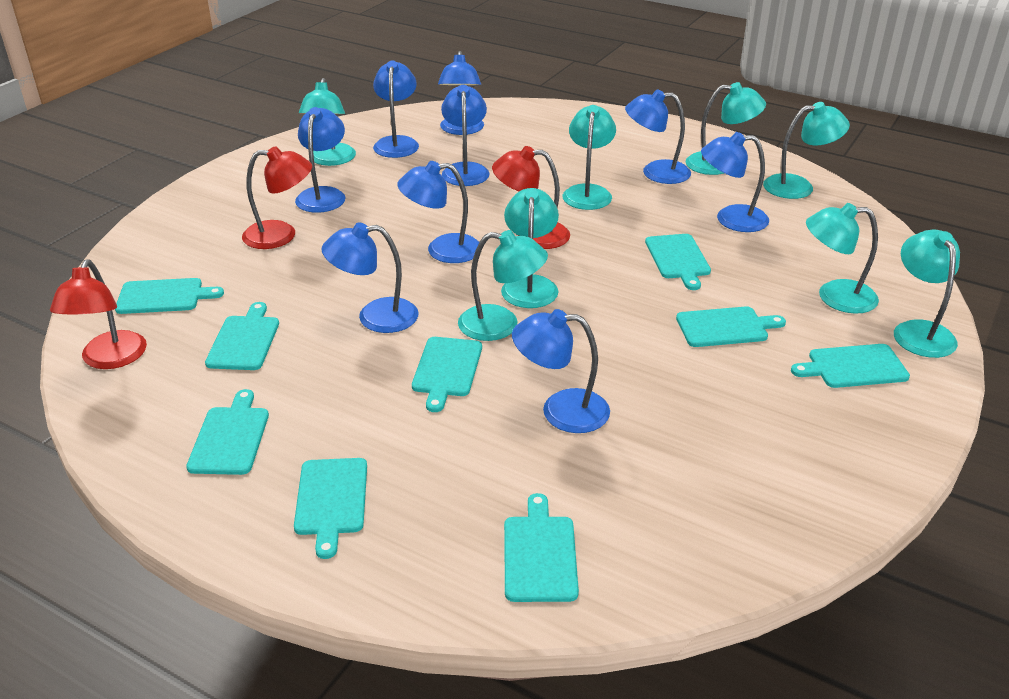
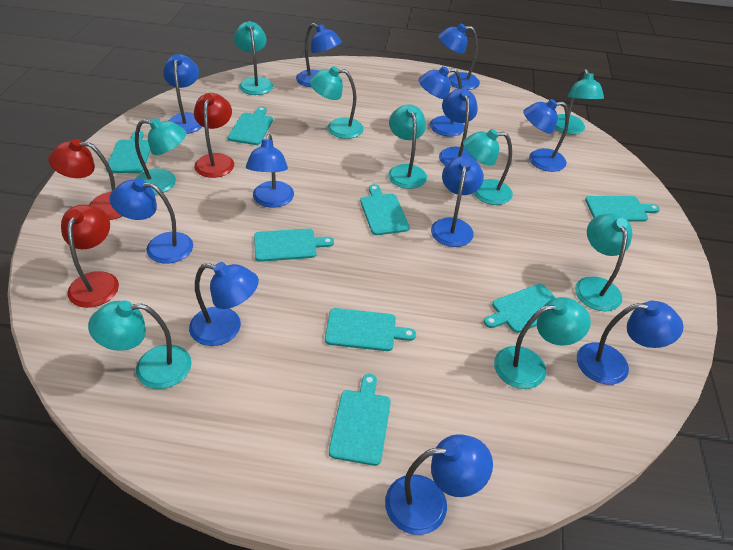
blue lamp: 9 -> 12
turquoise cutting board: 9 -> 8
turquoise lamp: 8 -> 9

